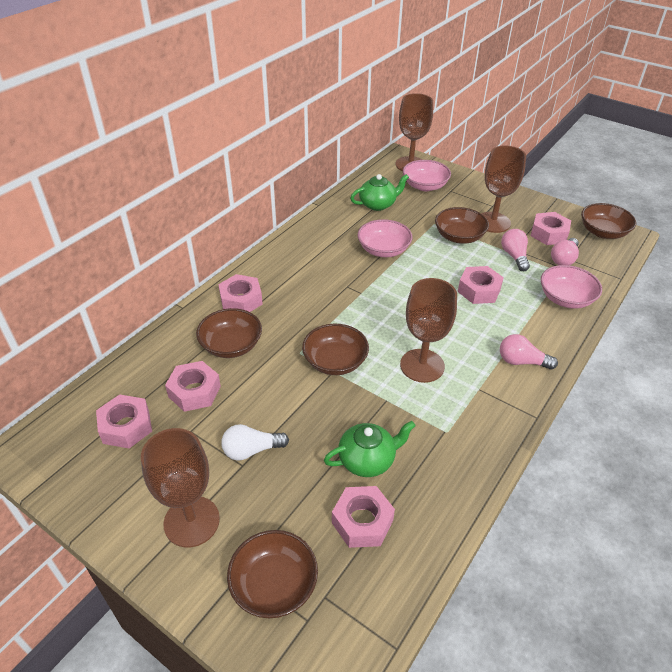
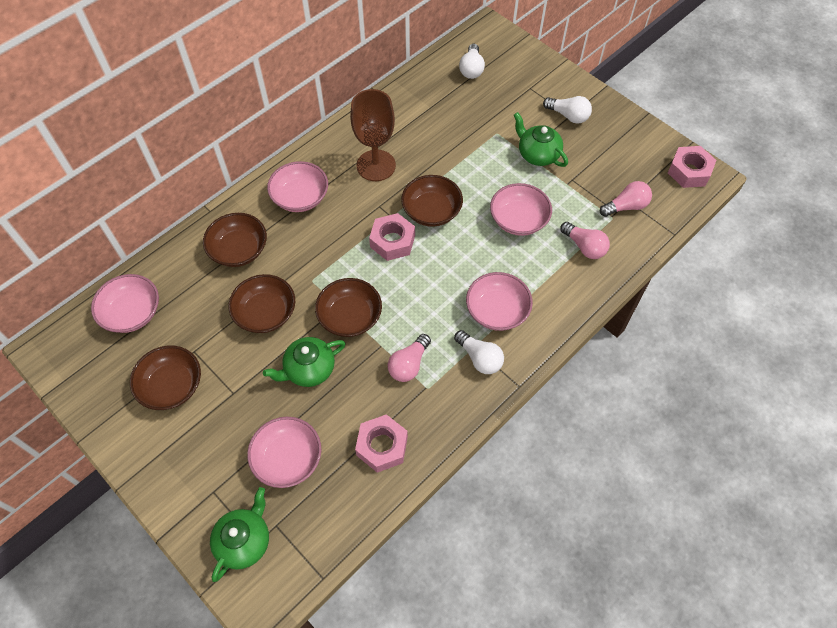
brown goblet: 4 -> 1
green teapot: 2 -> 3
pink bowl: 3 -> 5
pink nut: 6 -> 3
white light bulb: 1 -> 3

